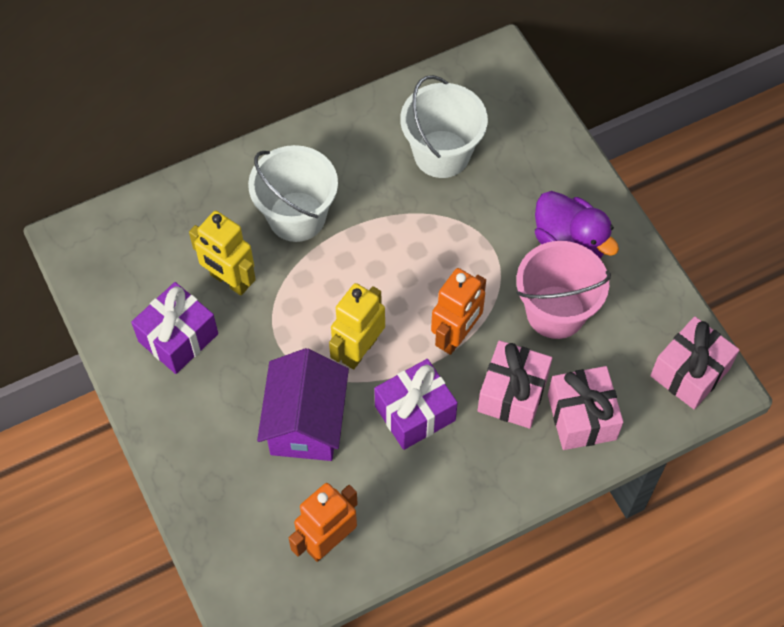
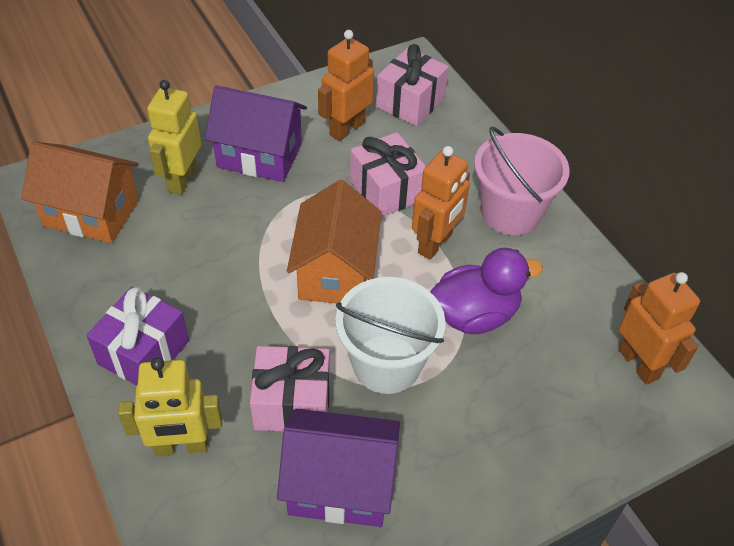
orange house: 0 -> 2
orange robot: 2 -> 3
purple gift: 2 -> 1
purple house: 1 -> 2
white bucket: 2 -> 1

